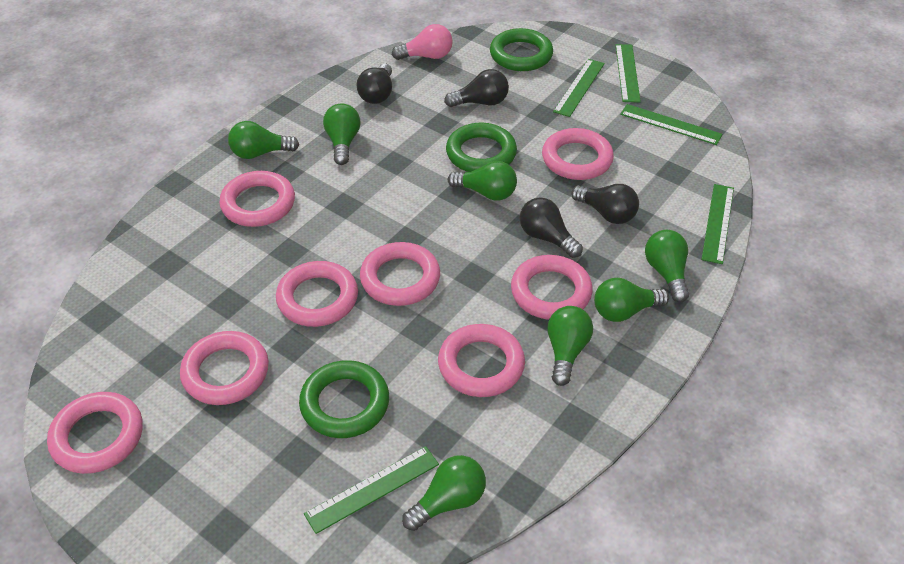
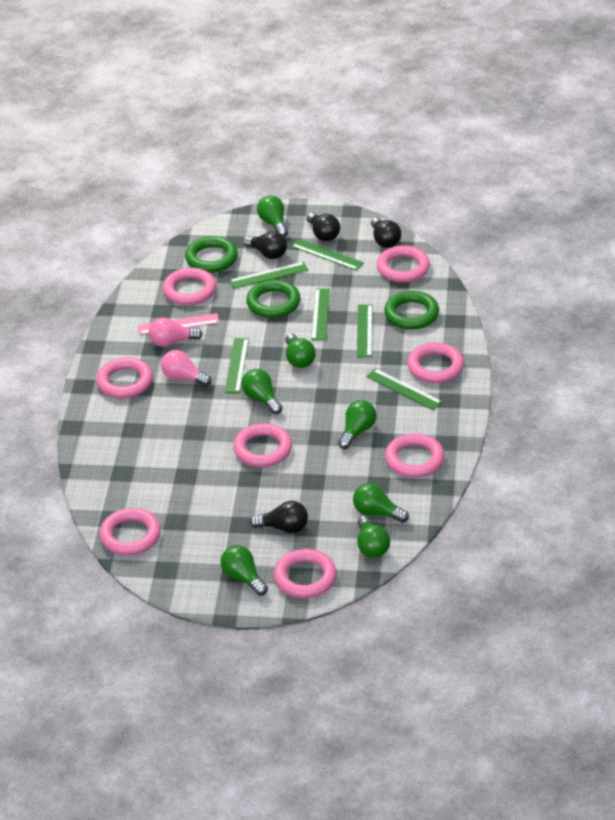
green ruler: 5 -> 6
pink light bulb: 1 -> 2
pink ruler: 0 -> 1

